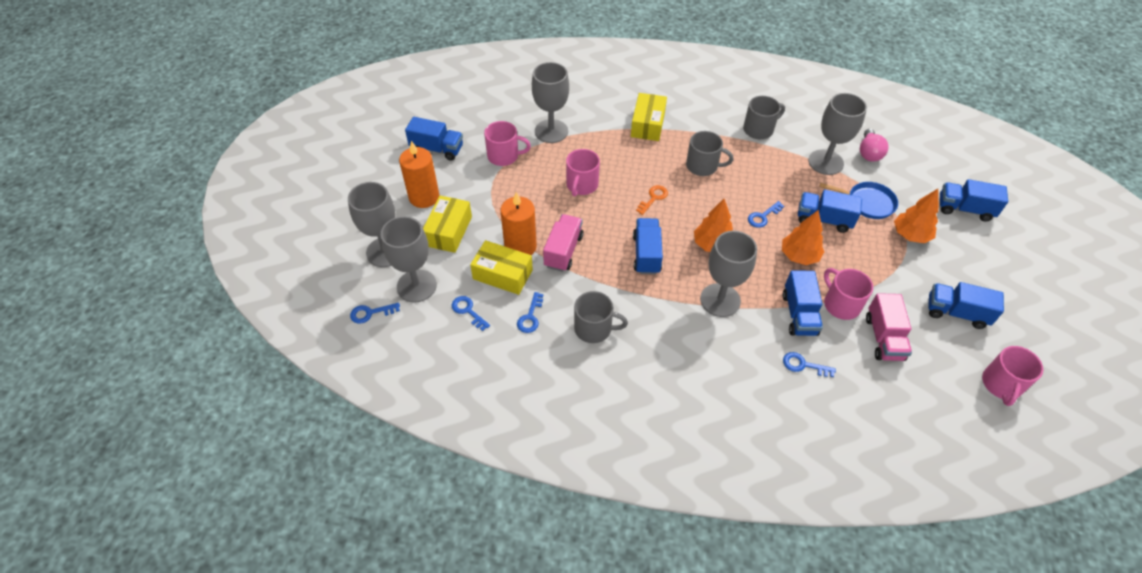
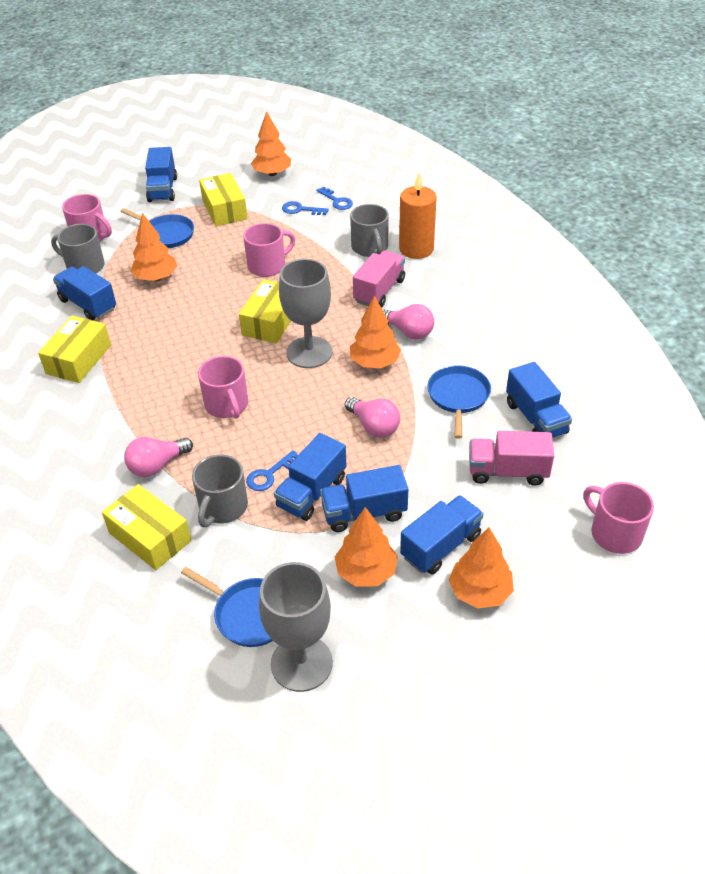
blue key: 5 -> 3
blue pan: 1 -> 3
grey goblet: 5 -> 2
orange candle: 2 -> 1
orange key: 1 -> 0
orange tree: 3 -> 5
pink light bulb: 1 -> 3
yellow box: 3 -> 4

